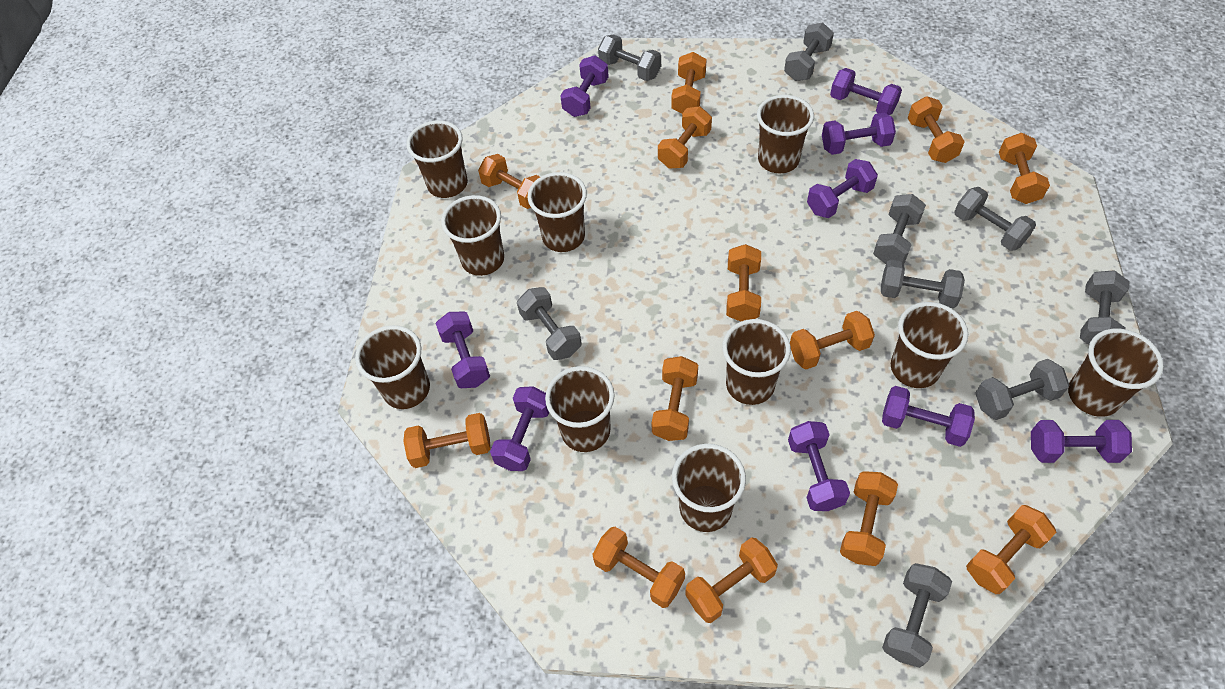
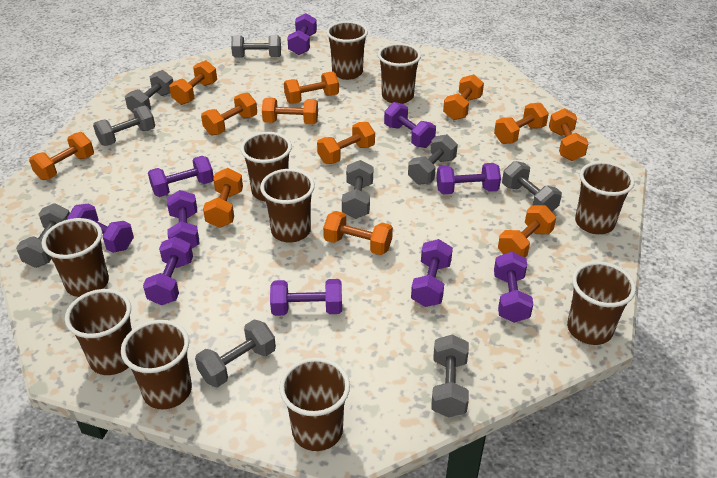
orange dumbbell: 13 -> 12
purple dumbbell: 9 -> 10

